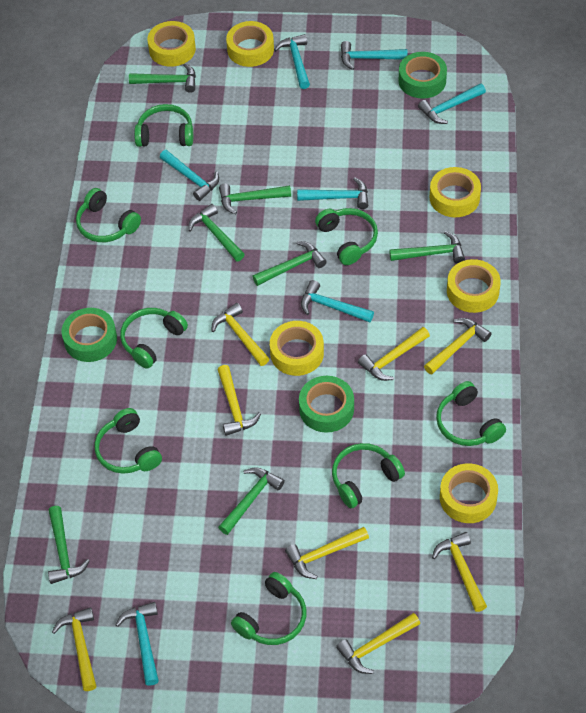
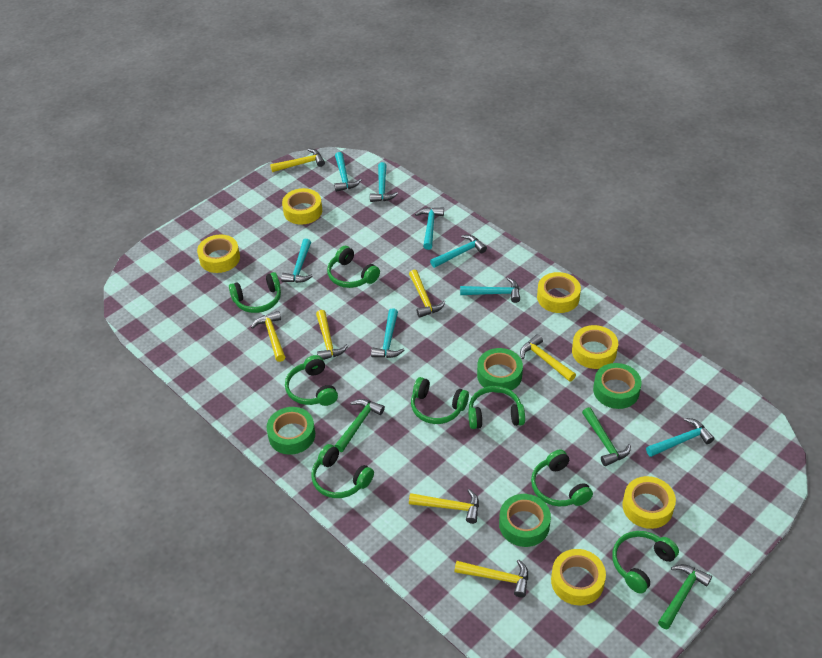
green hammer: 7 -> 3
green tape: 3 -> 4
turquoise hammer: 7 -> 8
yellow hammer: 8 -> 7

